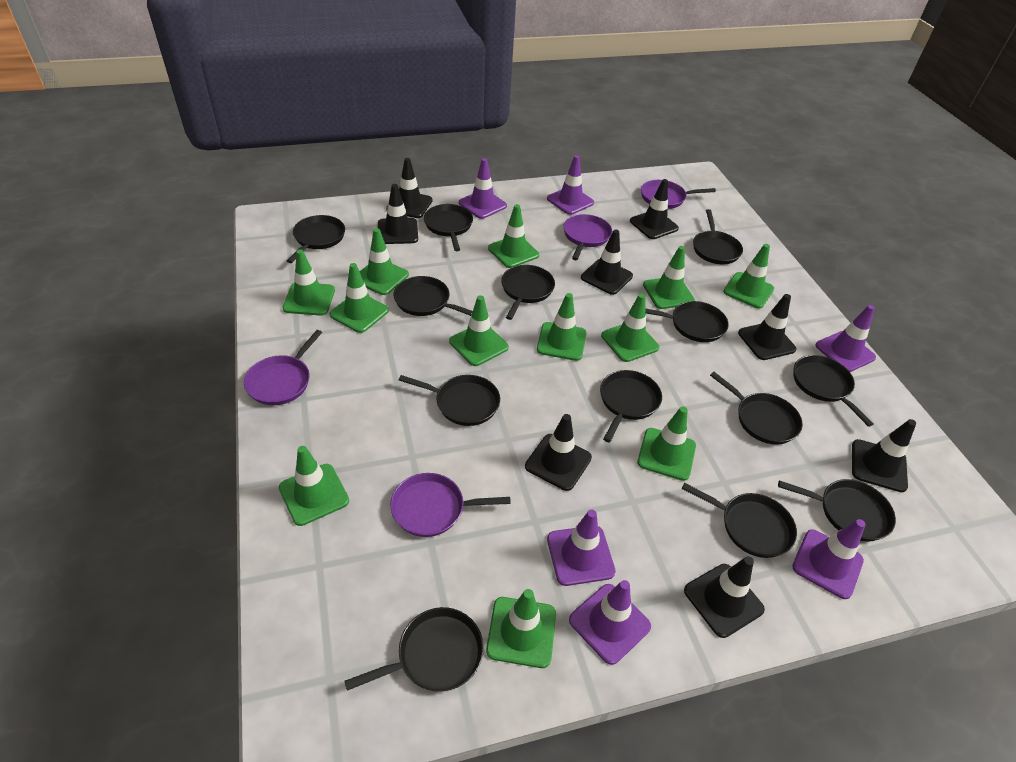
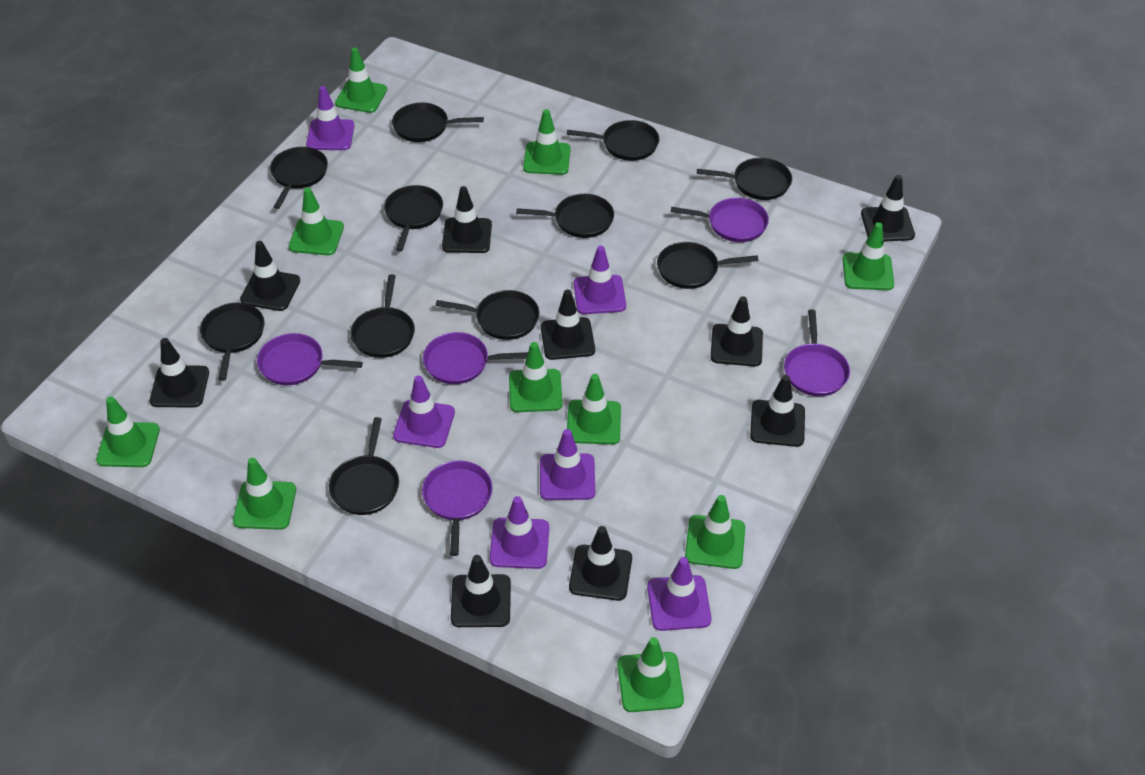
black pan: 13 -> 11
black traffic cone: 8 -> 9
green traffic cone: 12 -> 10
purple pan: 4 -> 5

